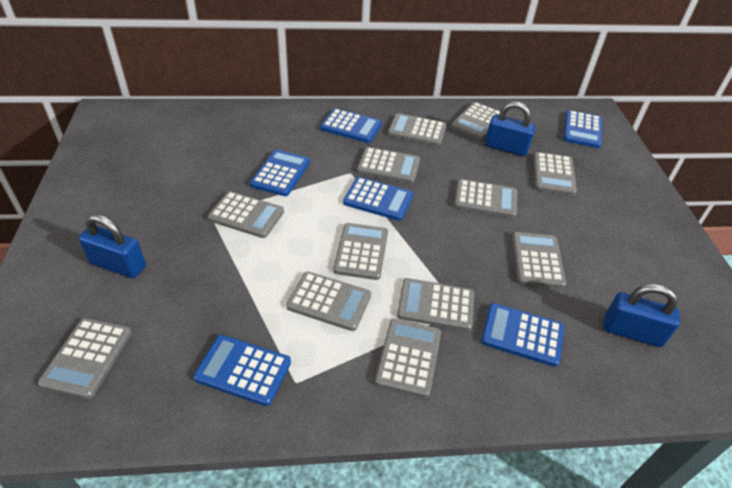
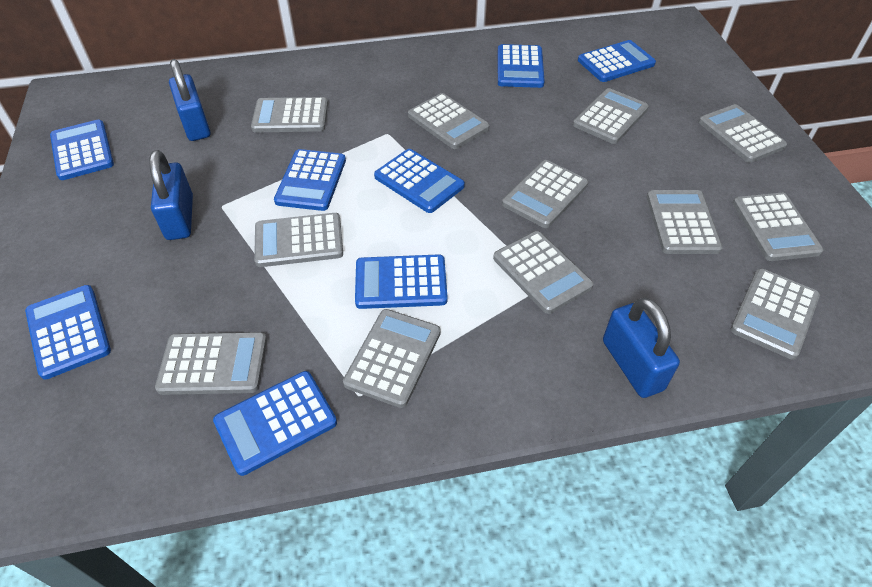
blue calculator: 6 -> 8

